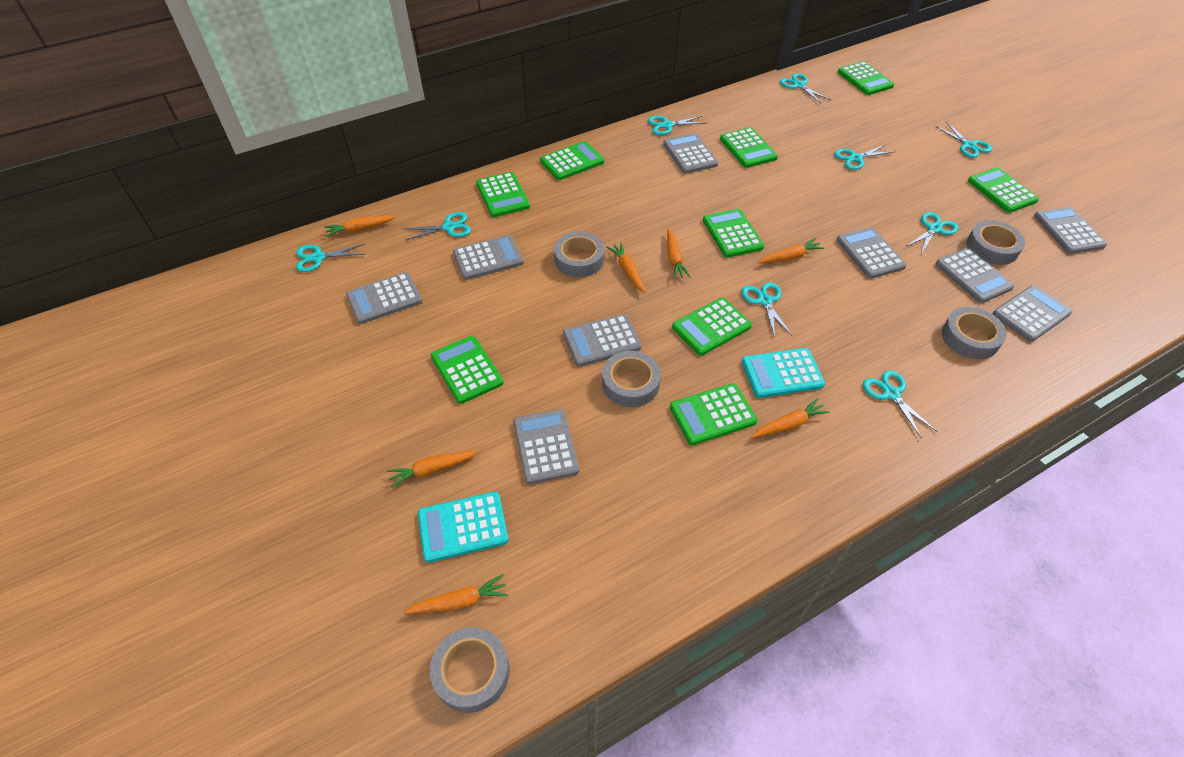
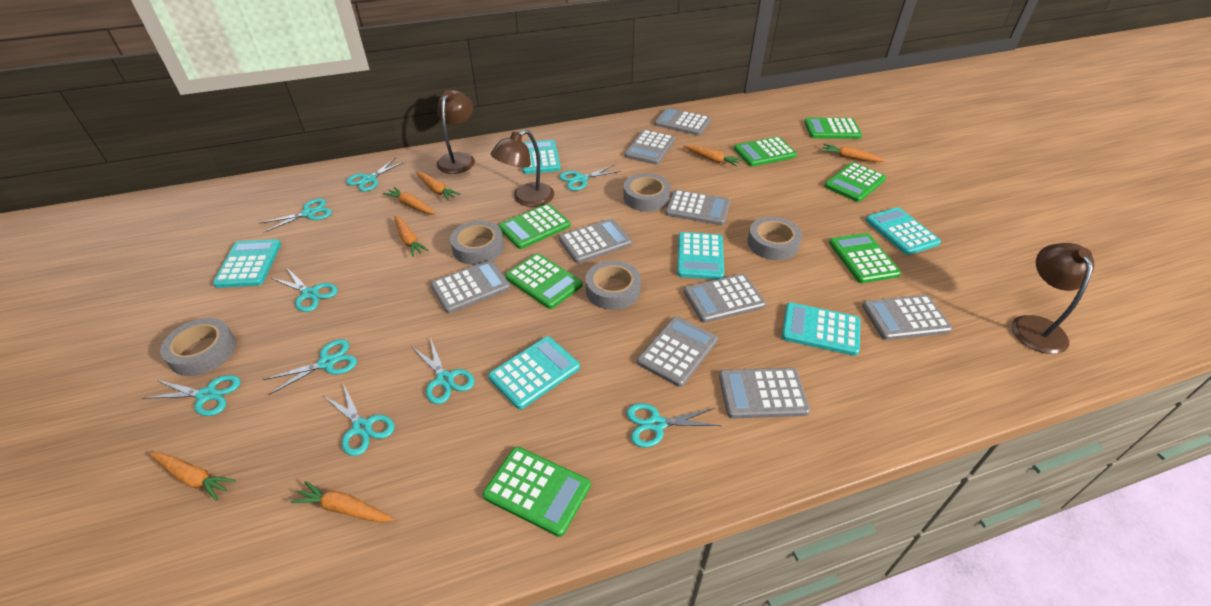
brown lamp: 0 -> 3
green calculator: 9 -> 7
turquoise calculator: 2 -> 6

